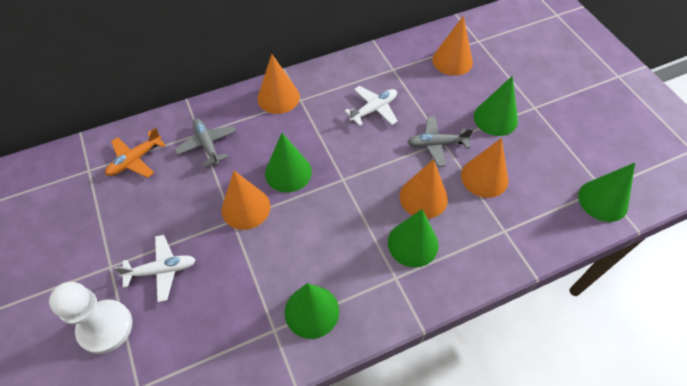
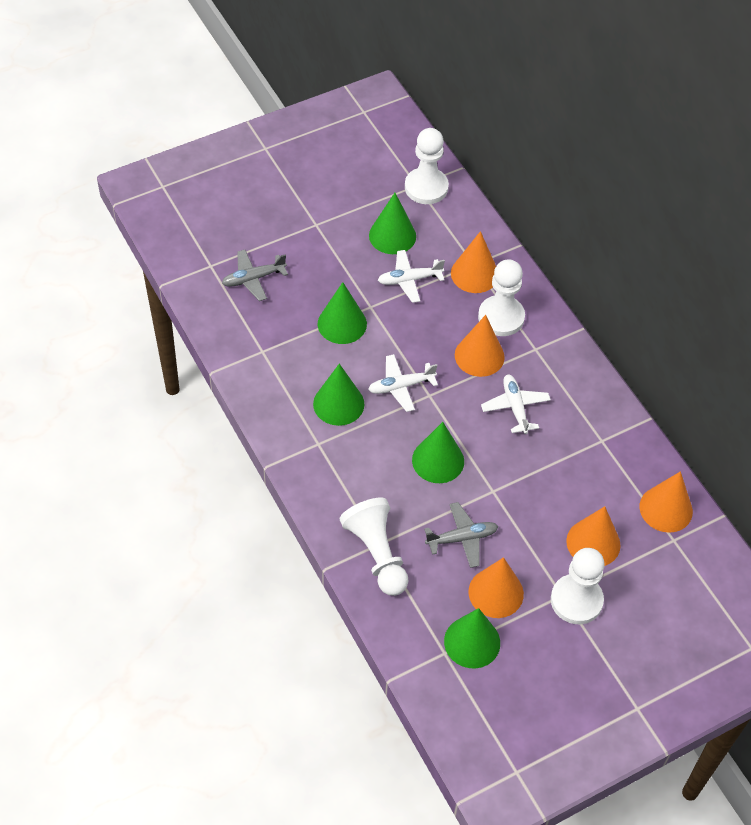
orange plane: 1 -> 0
white pawn: 1 -> 4
white plane: 2 -> 3

